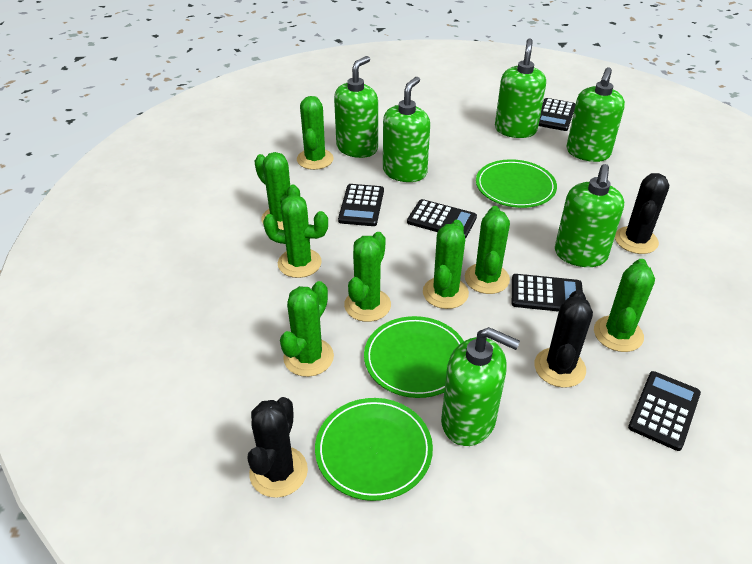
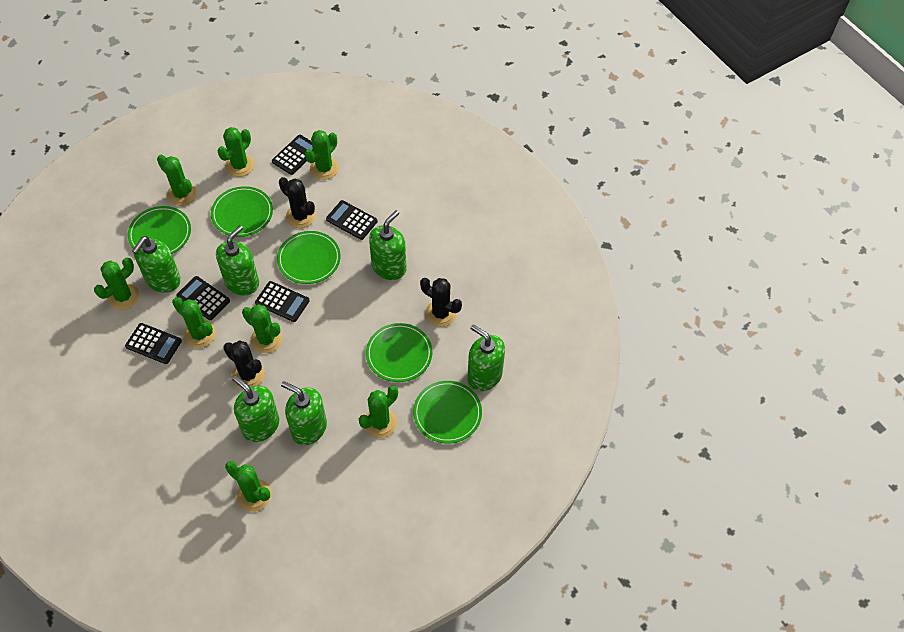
green plate: 3 -> 5

